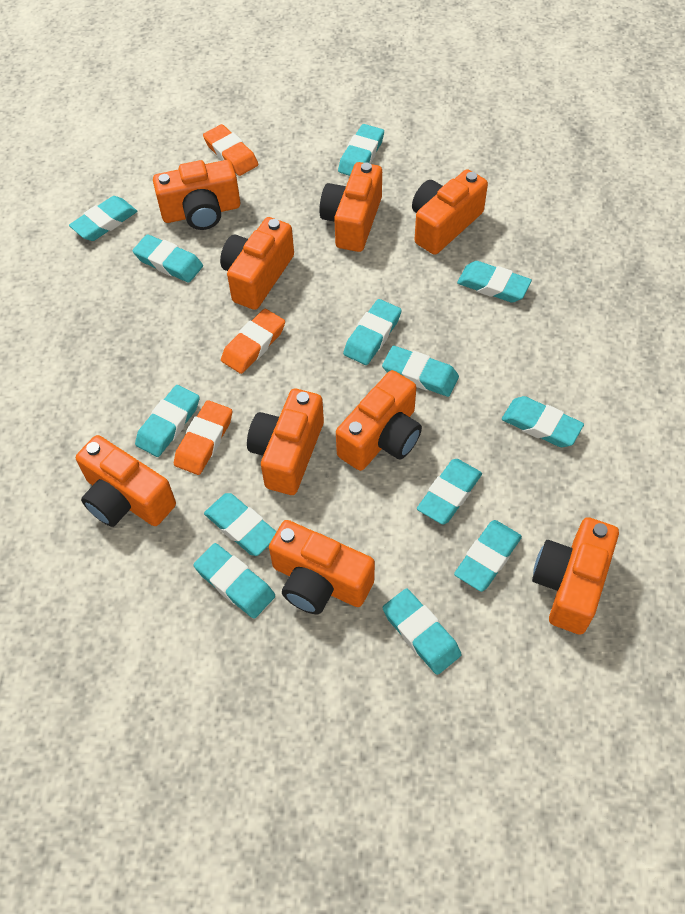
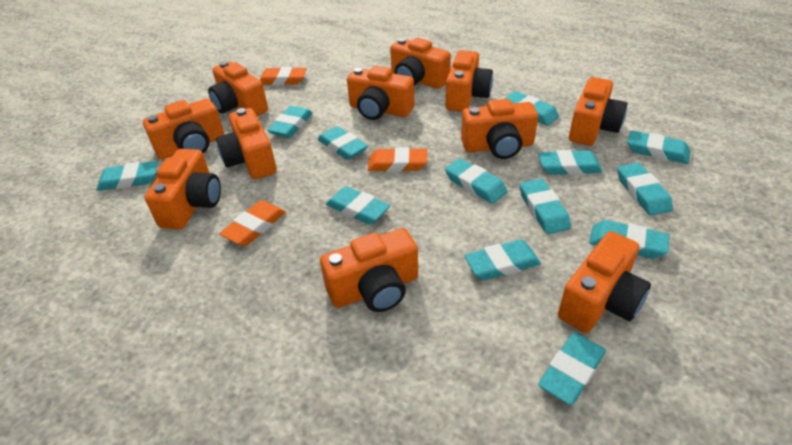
orange camera: 9 -> 11

